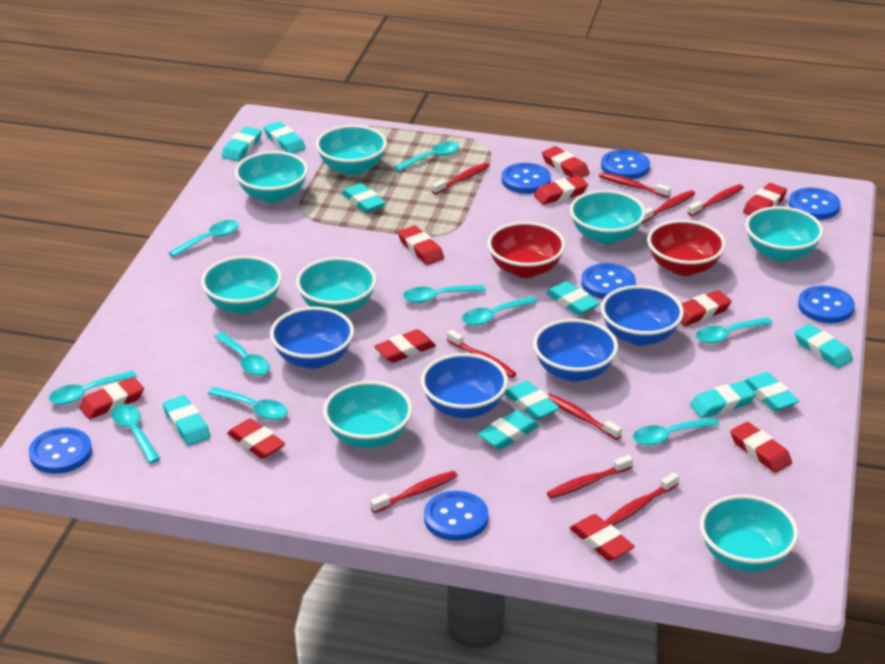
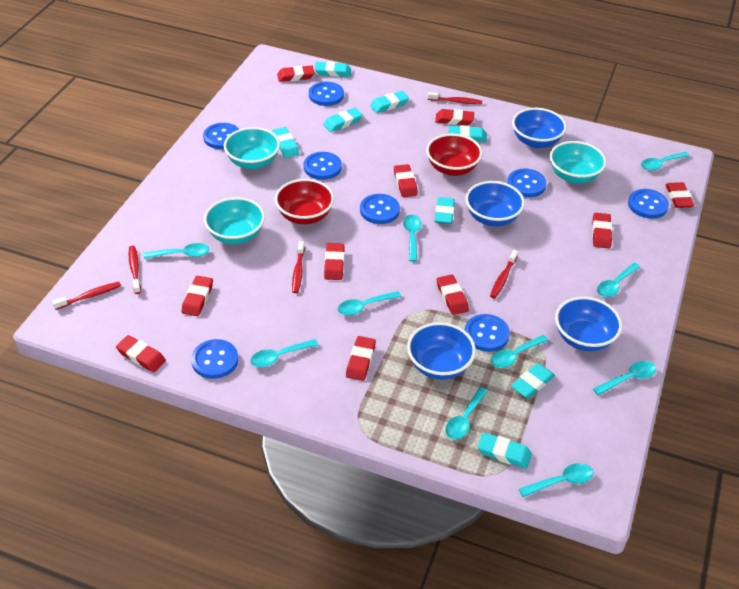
blue button: 7 -> 8
red toothbrush: 9 -> 5
turquoise bowl: 8 -> 3
turquoise eraser: 10 -> 8

